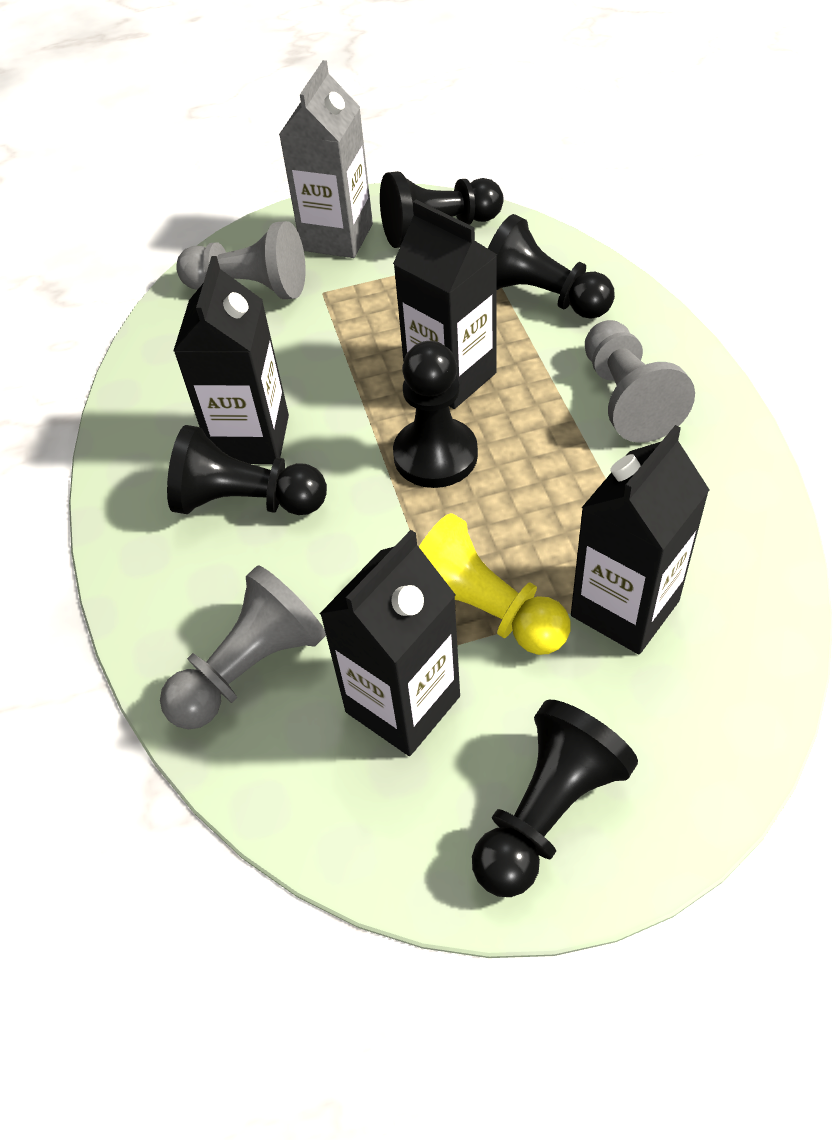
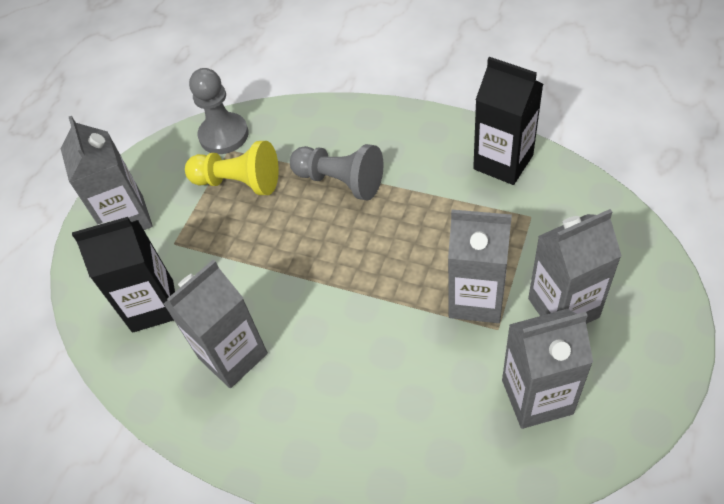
black carton: 4 -> 2
black pawn: 5 -> 0
grey carton: 1 -> 5
grey pawn: 3 -> 2

